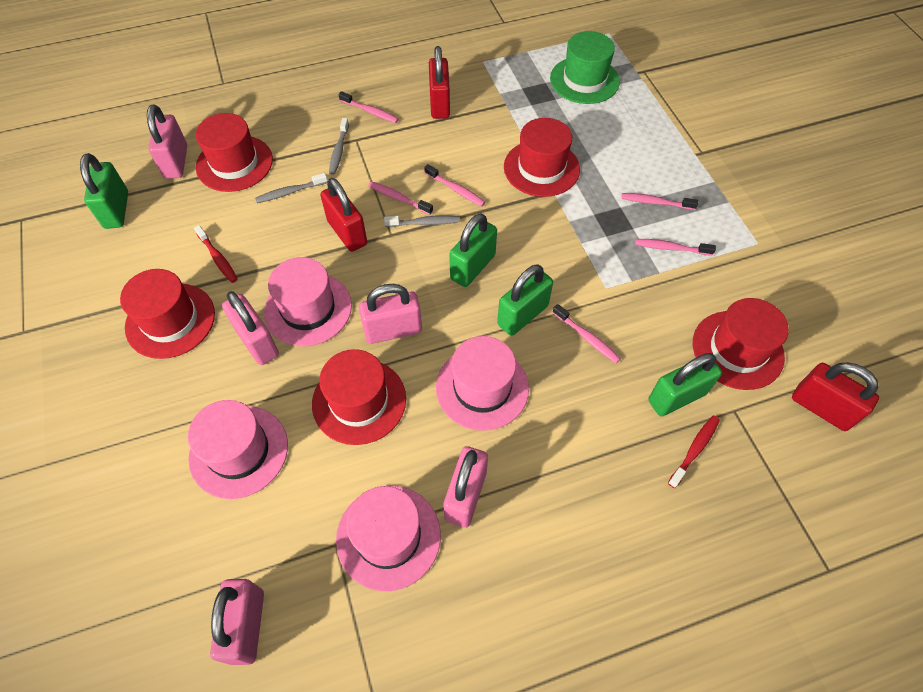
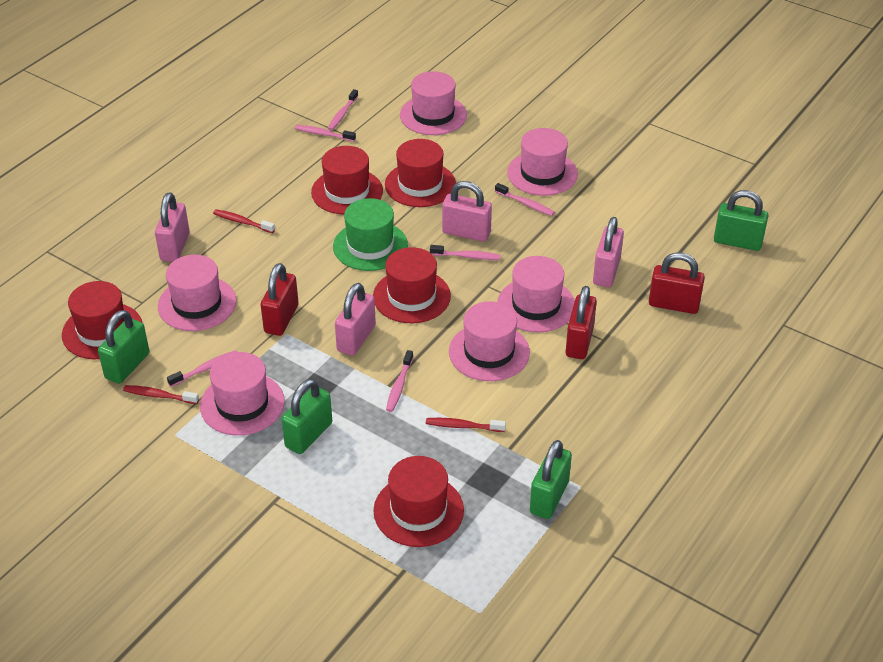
grey toothbrush: 3 -> 0
pink hat: 4 -> 6
pink padlock: 5 -> 4
red toothbrush: 2 -> 3

